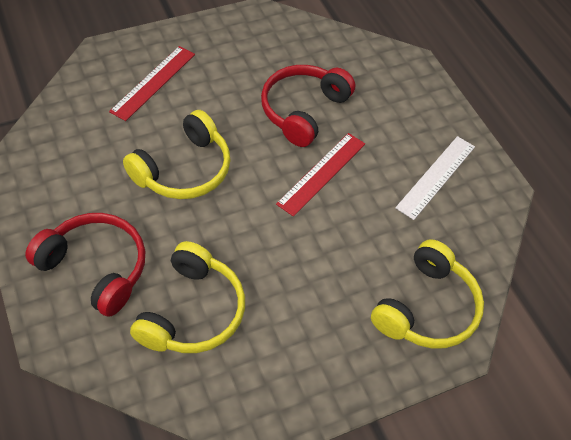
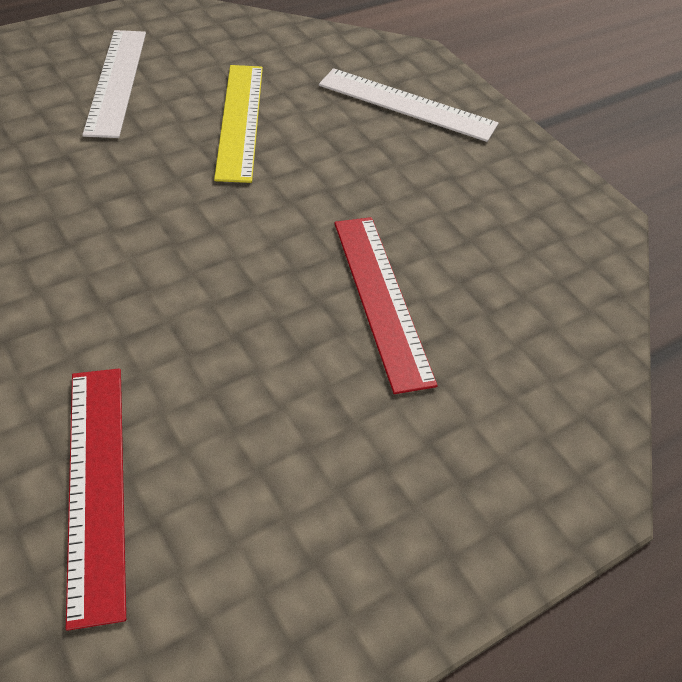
red headphones: 2 -> 0
white ruler: 1 -> 2
yellow headphones: 3 -> 0
yellow ruler: 0 -> 1

